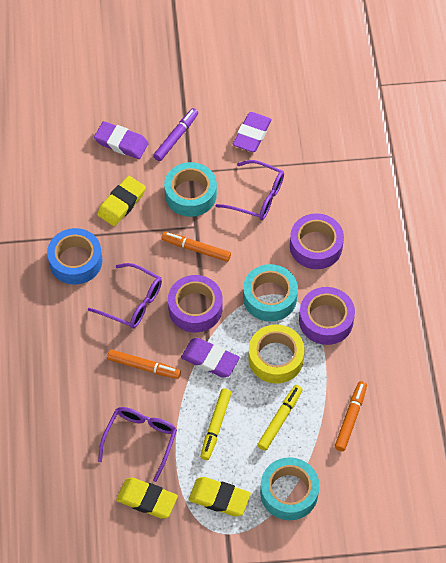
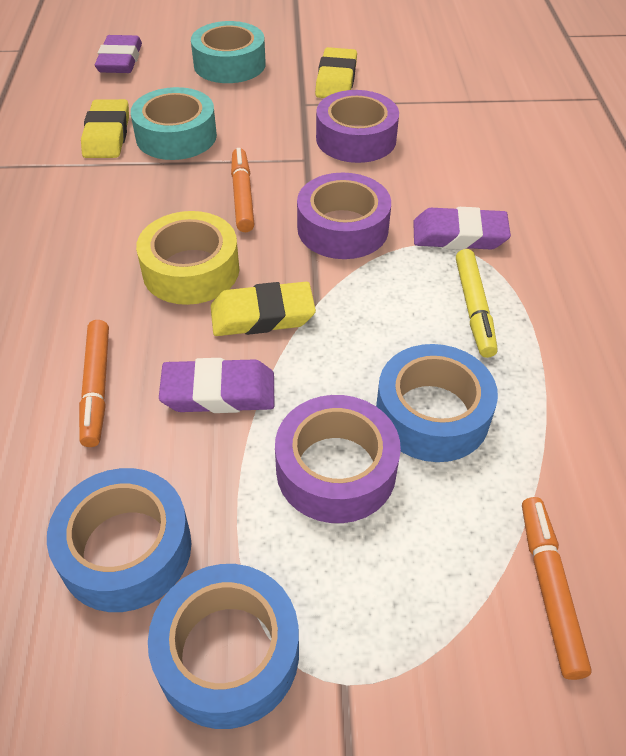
blue tape: 1 -> 3
purple glasses: 3 -> 0
purple marker: 1 -> 0
turquoise tape: 3 -> 2
yellow marker: 2 -> 1

